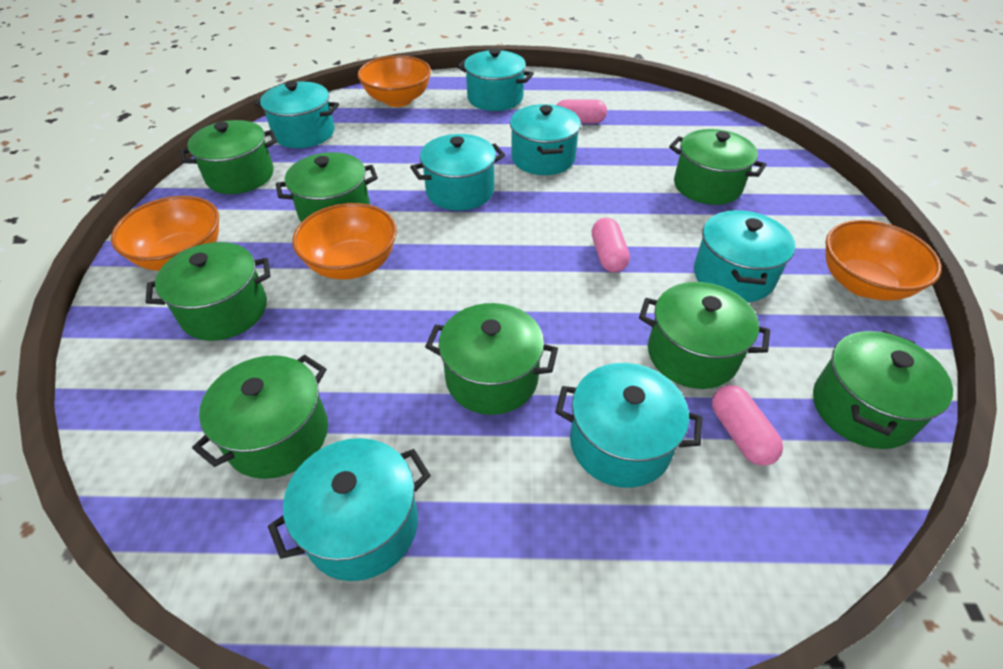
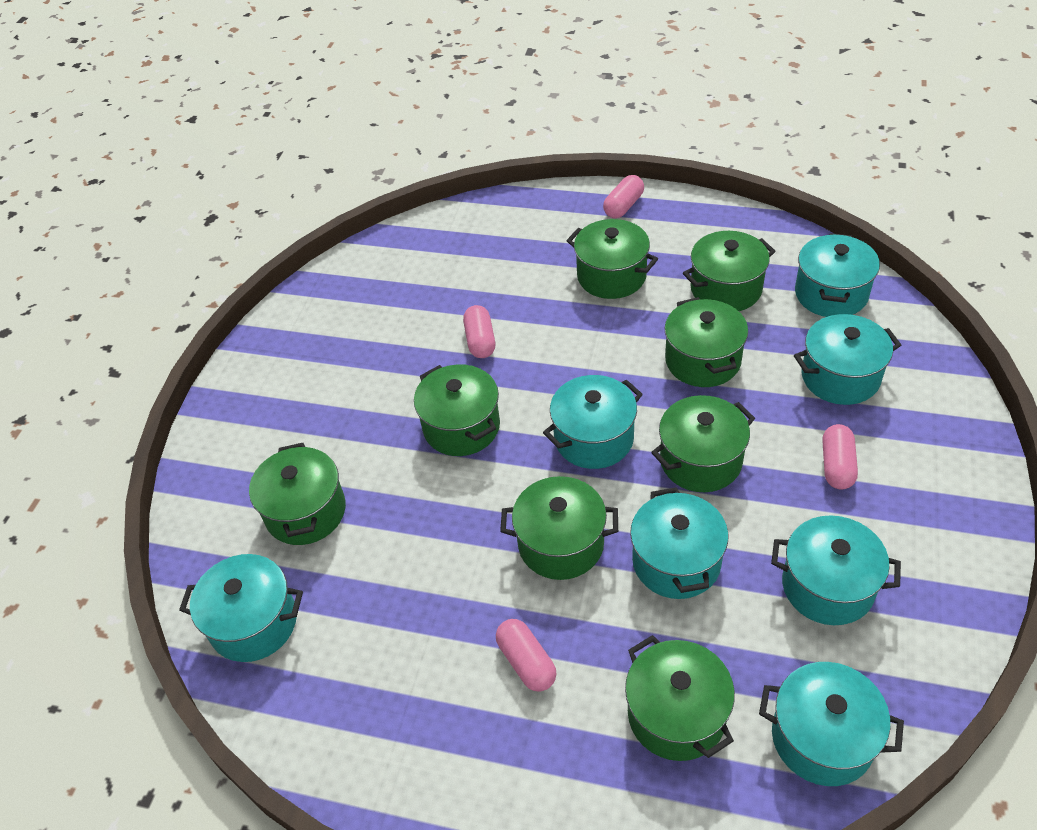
orange bowl: 4 -> 0
pink capsule: 3 -> 4

